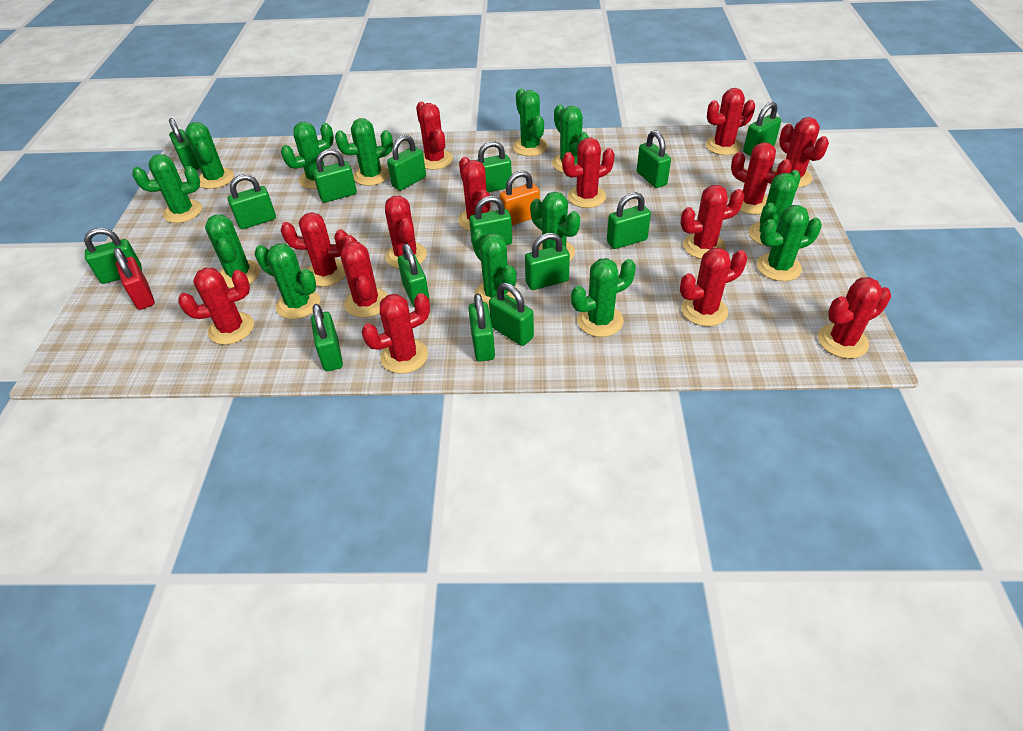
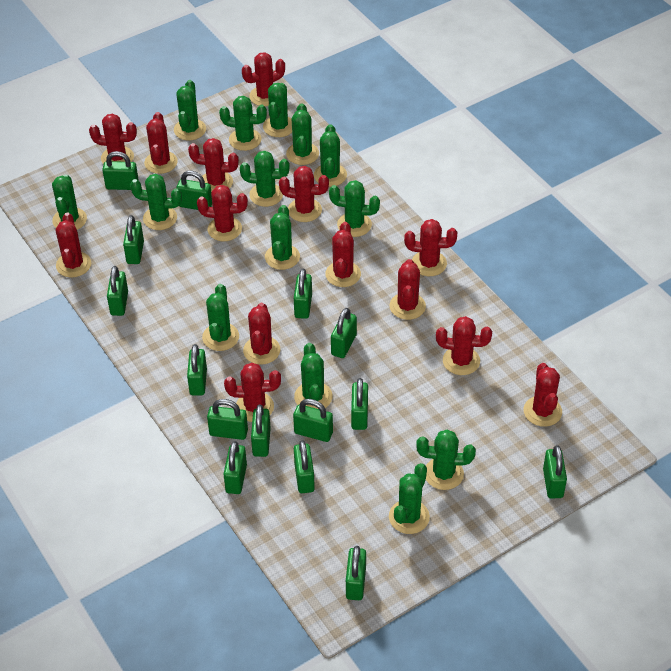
green cactus: 13 -> 14
orange padlock: 1 -> 0
red padlock: 1 -> 0

